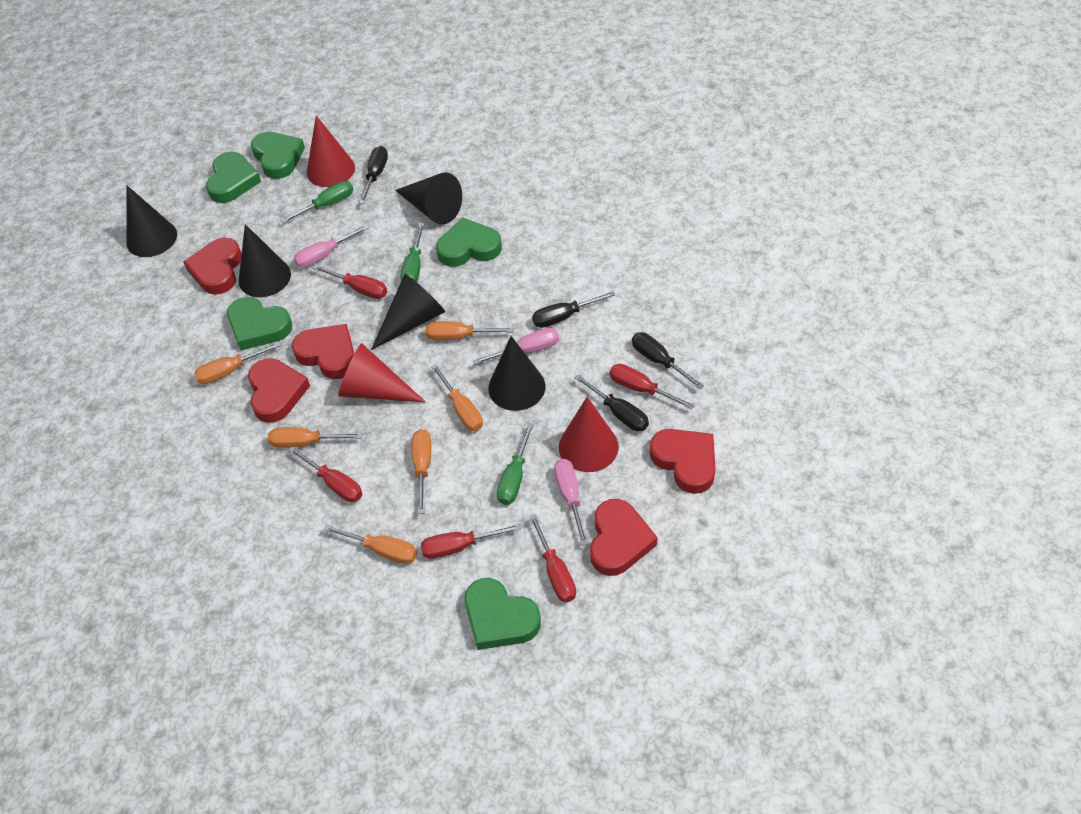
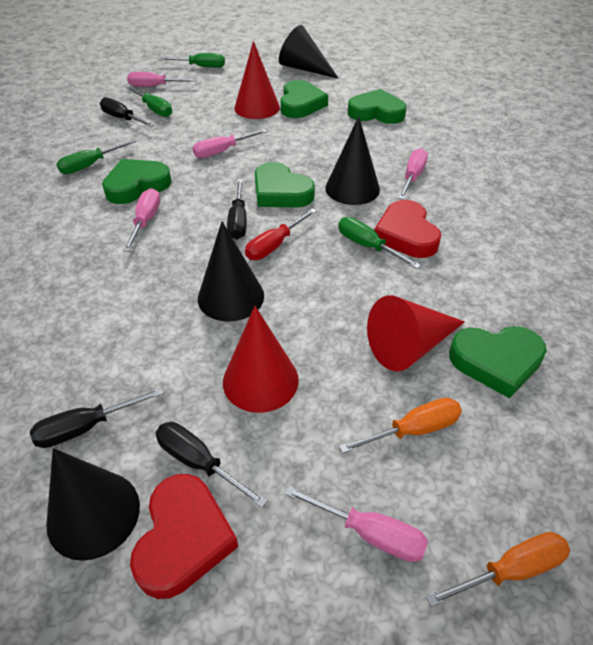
black cone: 5 -> 4
green screwdriver: 3 -> 4
orange screwdriver: 6 -> 2
pink screwdriver: 3 -> 5
red heart: 5 -> 2
red screwdriver: 5 -> 1

